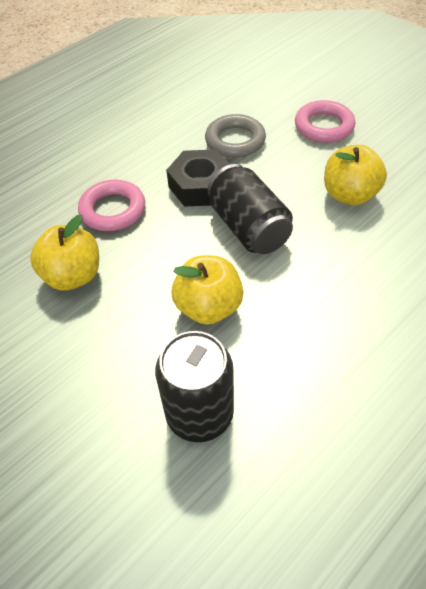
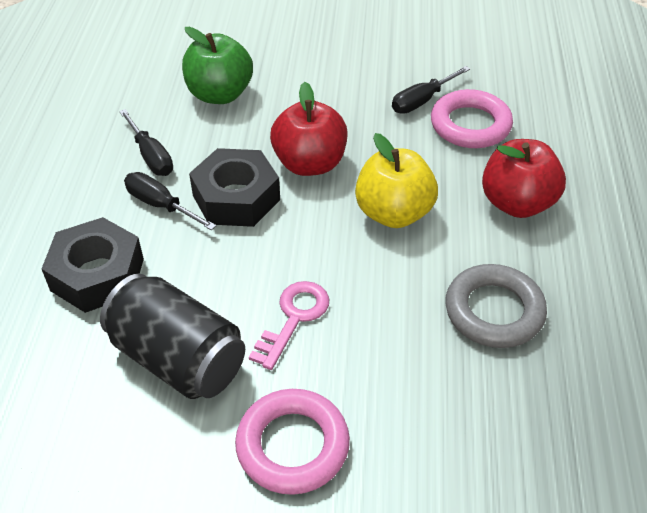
black can: 2 -> 1
black nut: 1 -> 2
black screwdriver: 0 -> 3
green apple: 0 -> 1
pink key: 0 -> 1
red apple: 0 -> 2
yellow apple: 3 -> 1

